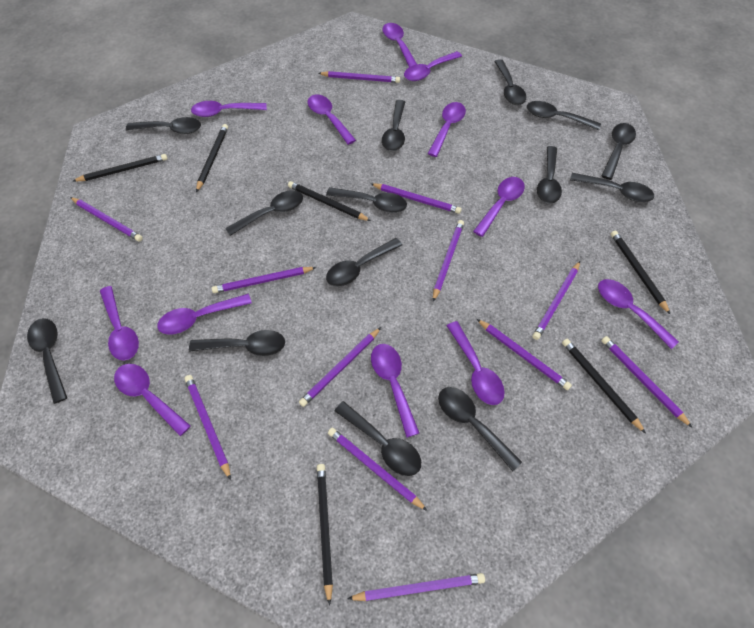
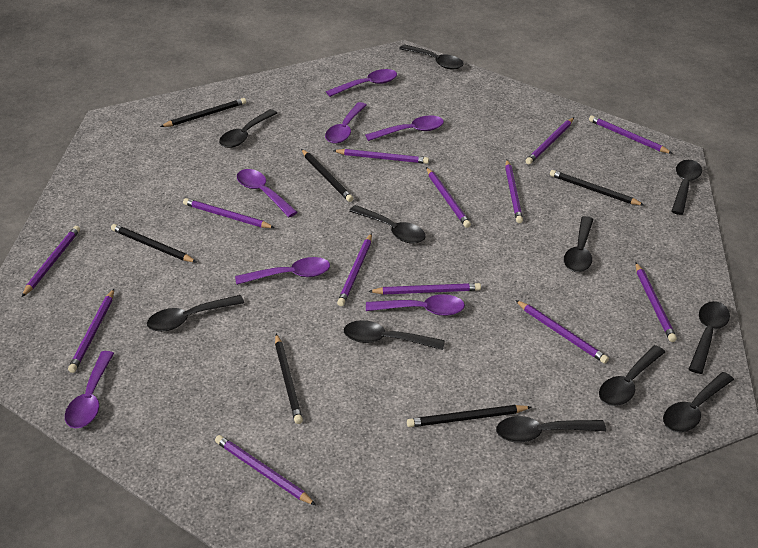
black spoon: 14 -> 11
purple pencil: 12 -> 13
purple spoon: 12 -> 7

